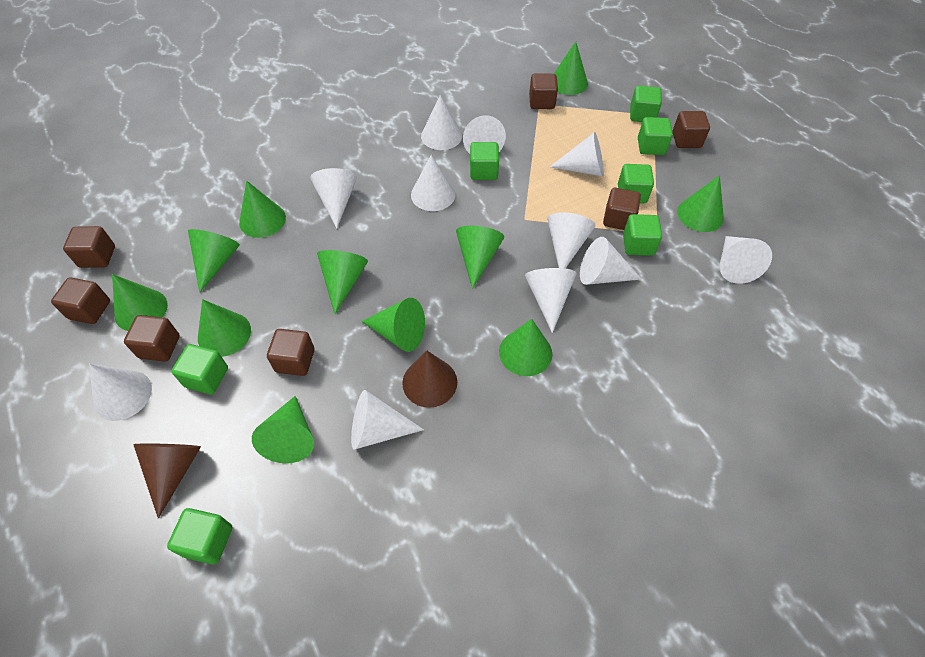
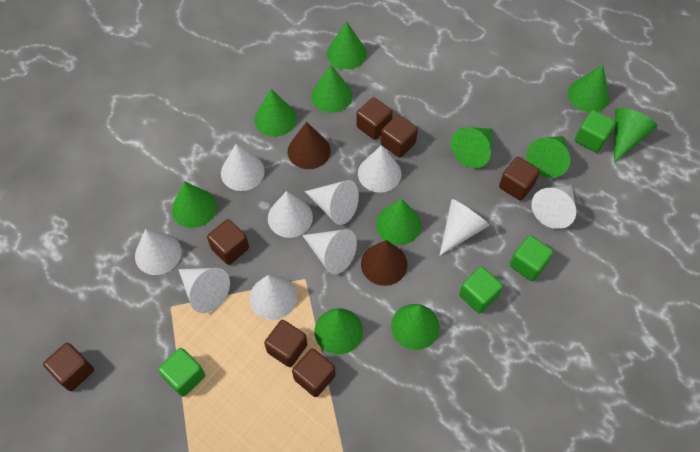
green cube: 7 -> 4
white cone: 11 -> 10

